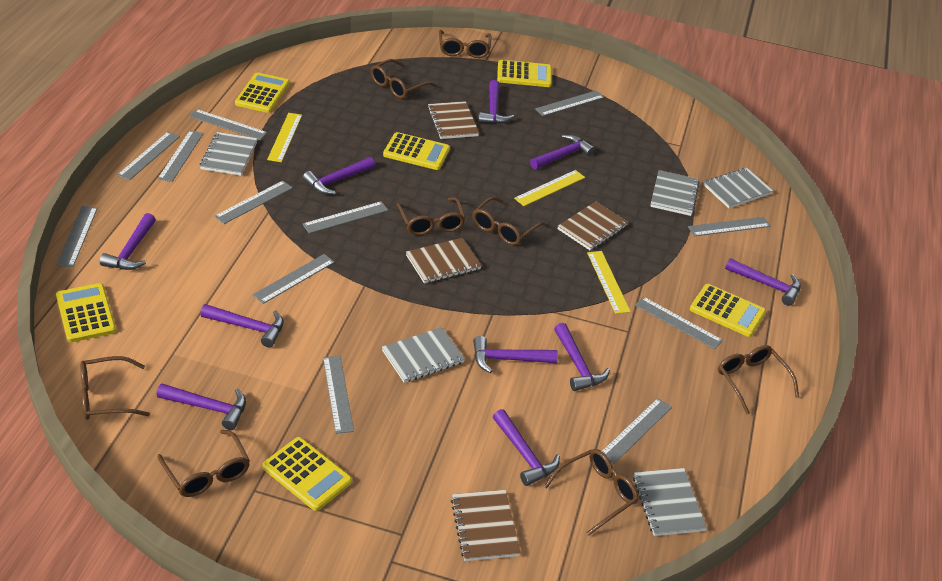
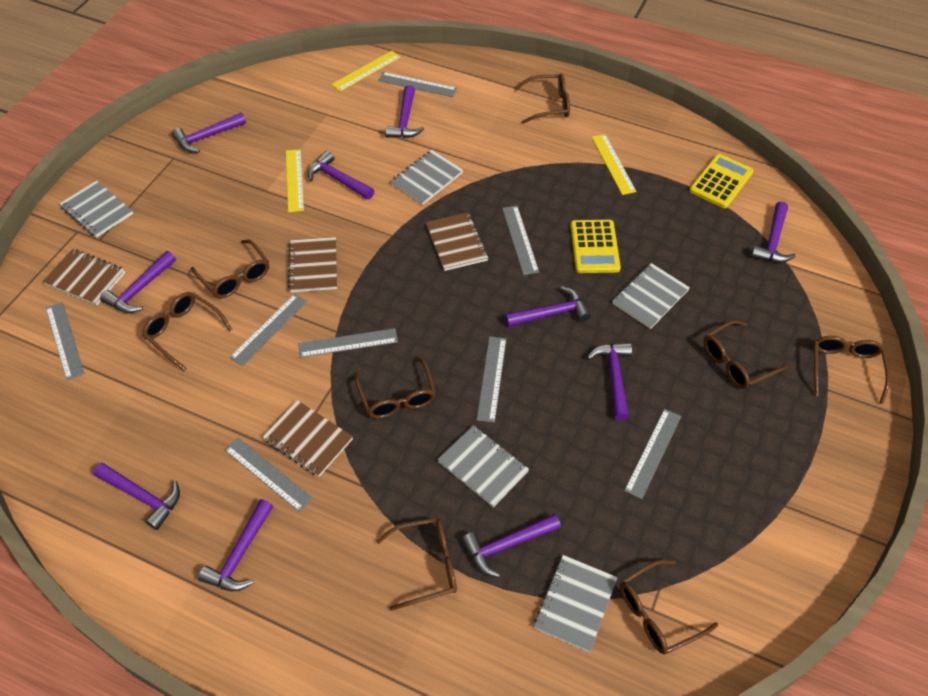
grey ruler: 12 -> 8
yellow calculator: 6 -> 2

